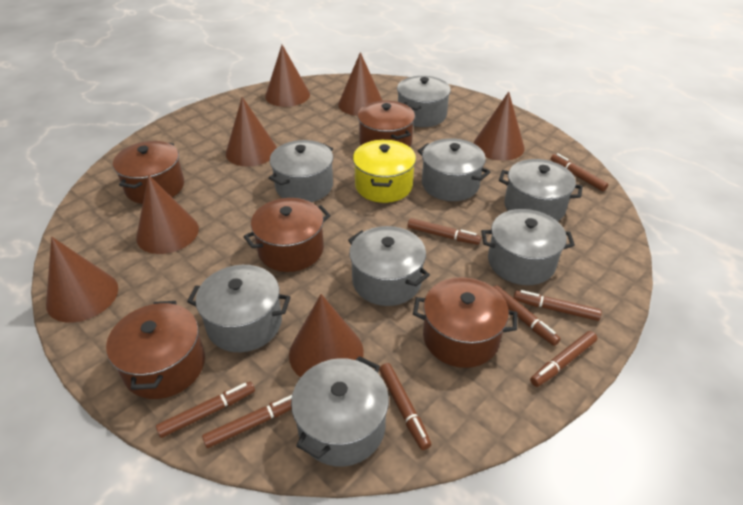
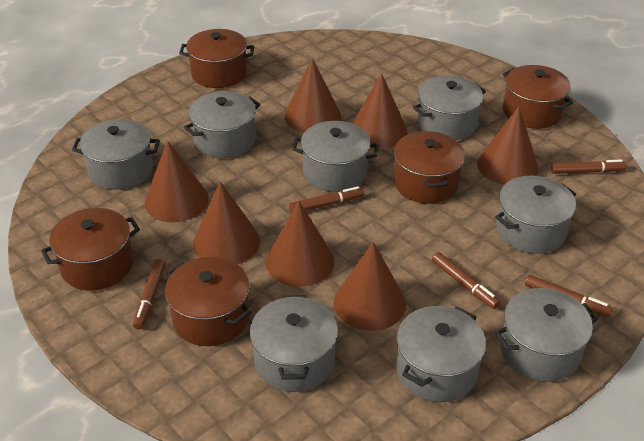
brown marker: 8 -> 5
yellow pot: 1 -> 0

